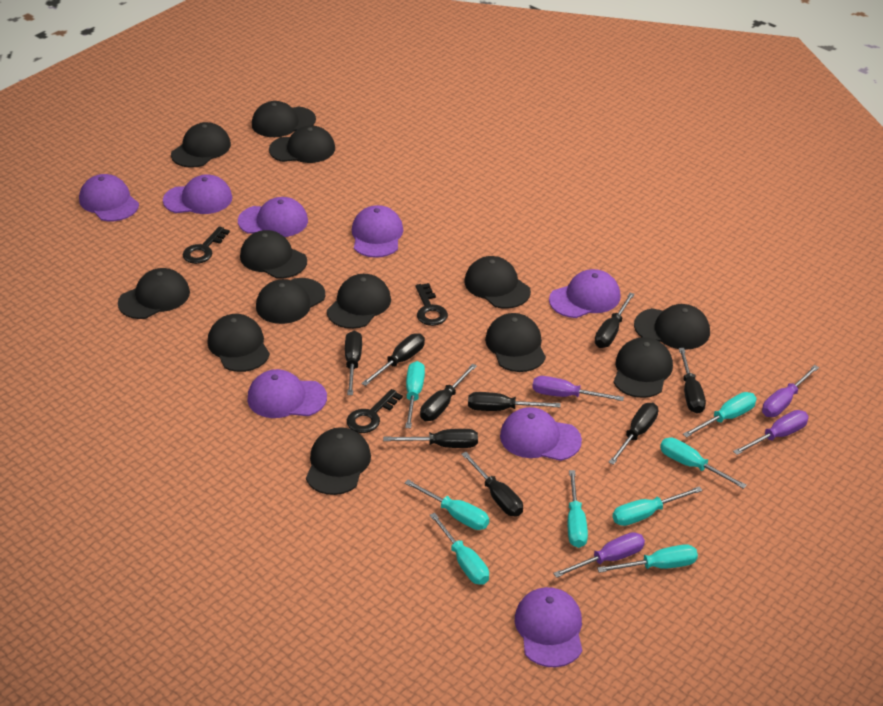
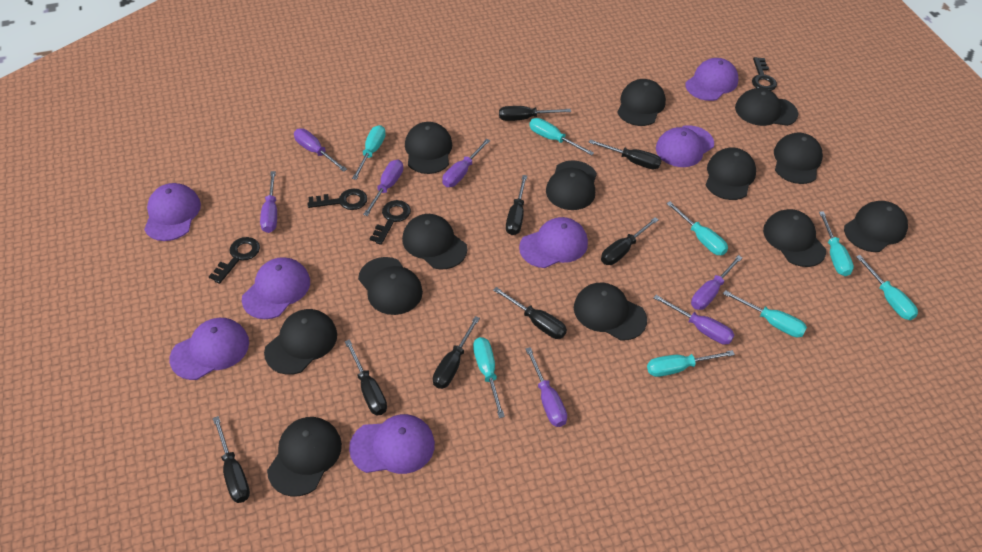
black key: 3 -> 4
black screwdriver: 9 -> 8
purple cap: 8 -> 7
purple screwdriver: 4 -> 7

